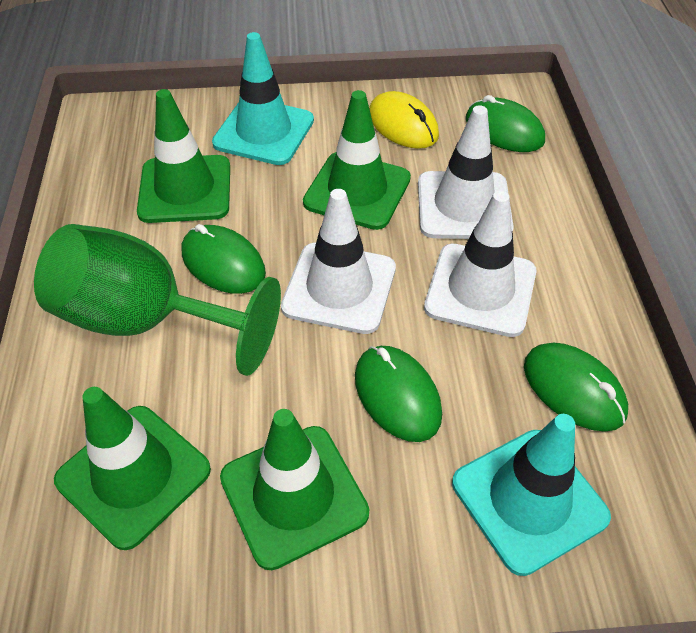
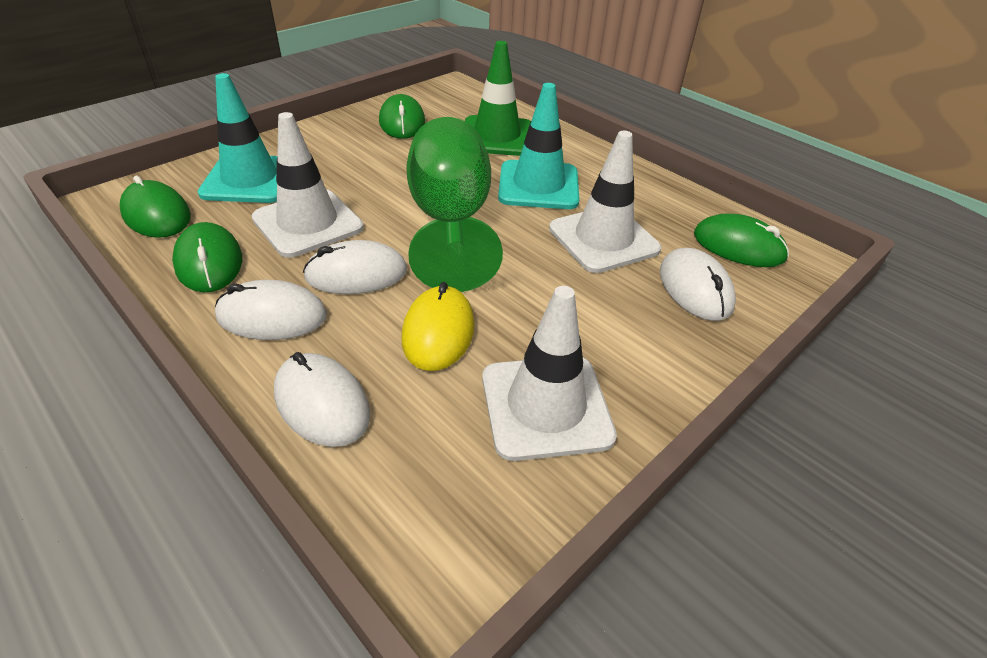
green traffic cone: 4 -> 1
white mouse: 0 -> 4

